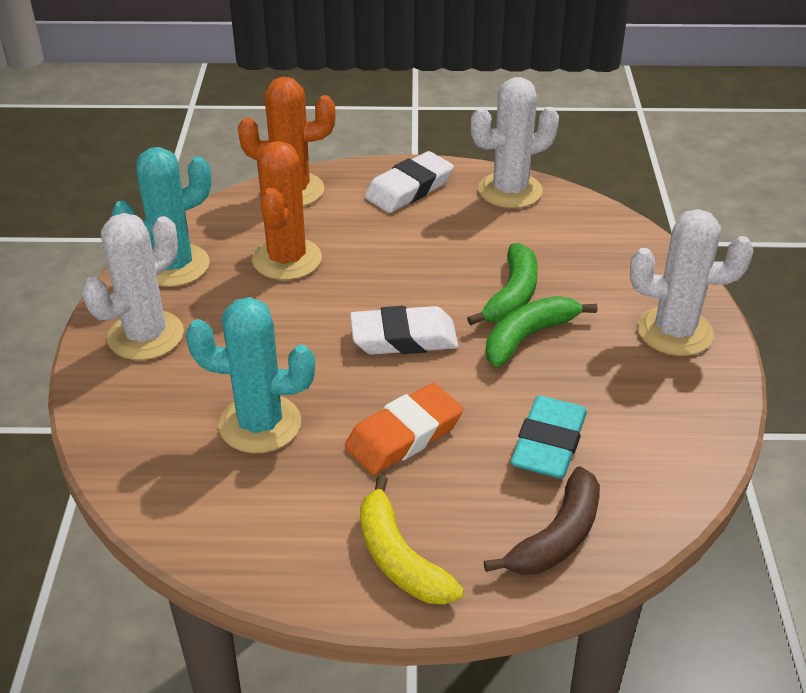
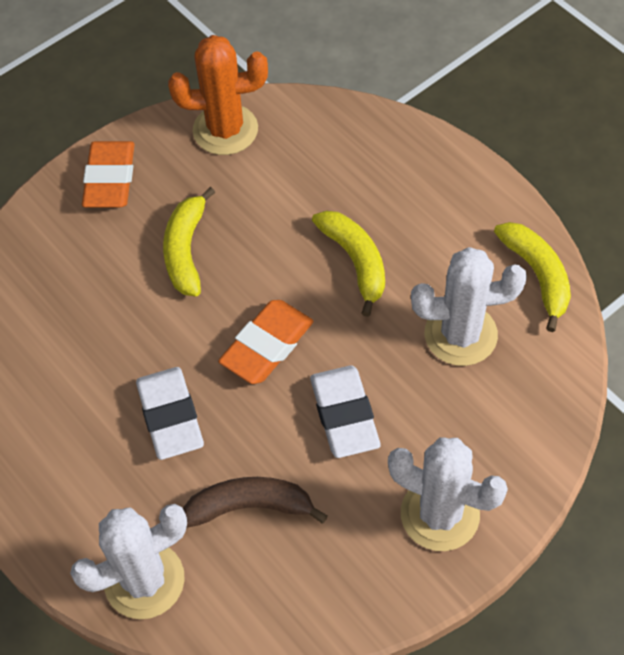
green banana: 2 -> 0
orange cactus: 2 -> 1
orange eraser: 1 -> 2
turquoise cactus: 2 -> 0
turquoise eraser: 1 -> 0
yellow banana: 1 -> 3

